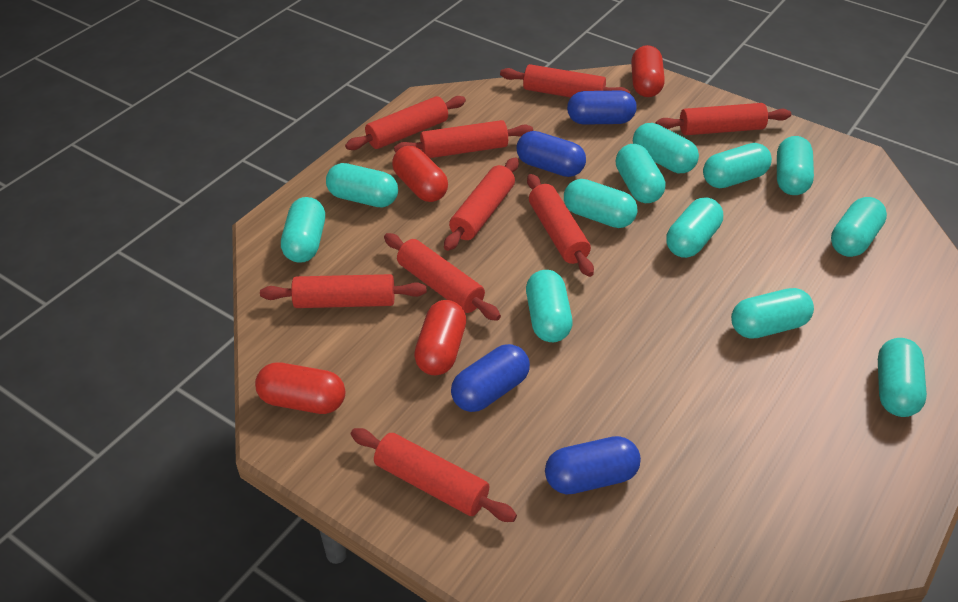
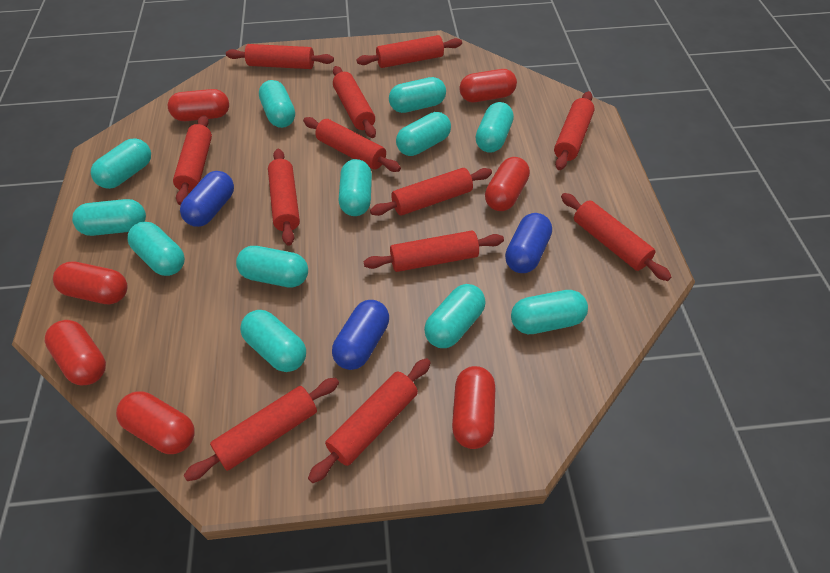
blue capsule: 4 -> 3
red capsule: 4 -> 7
red rolling pin: 9 -> 12

